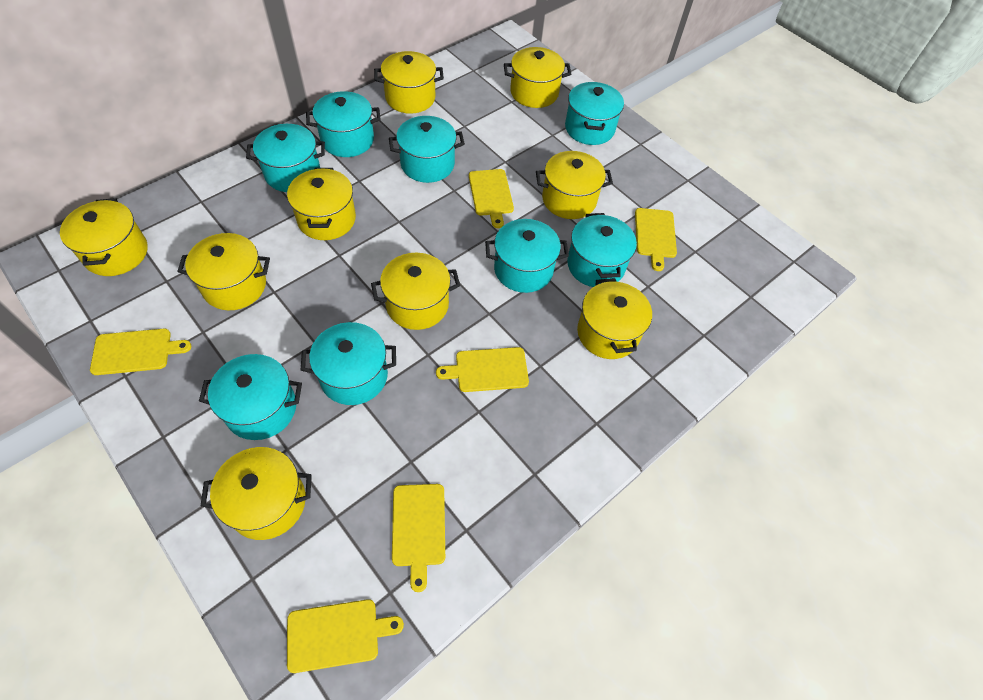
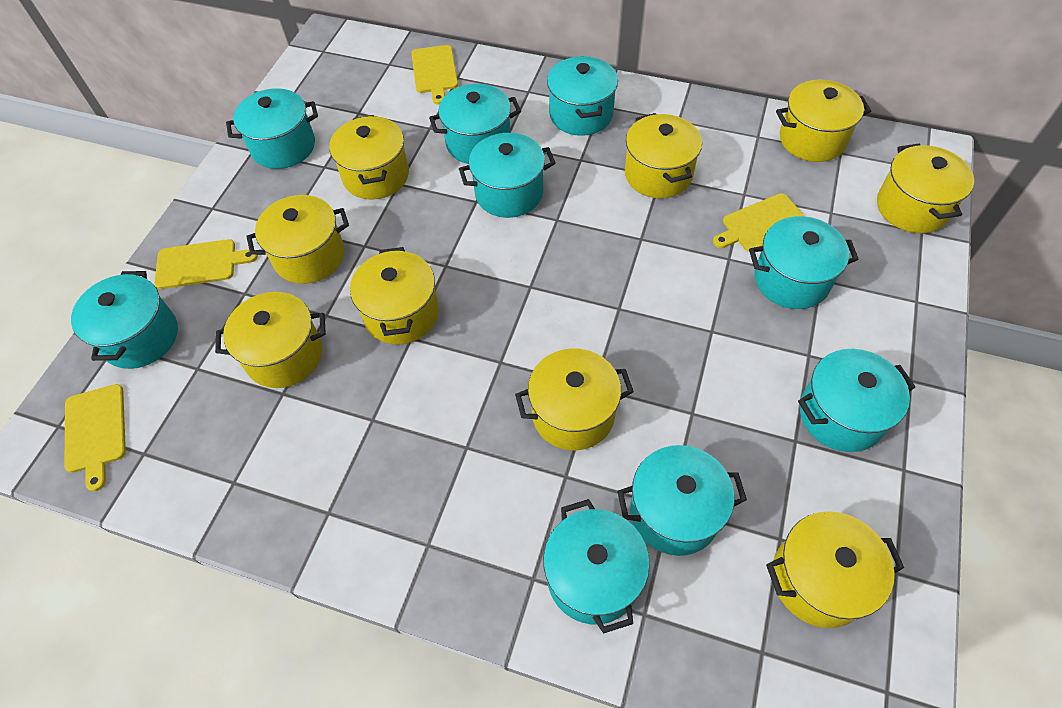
turquoise pot: 8 -> 9
yellow cutting board: 6 -> 4

